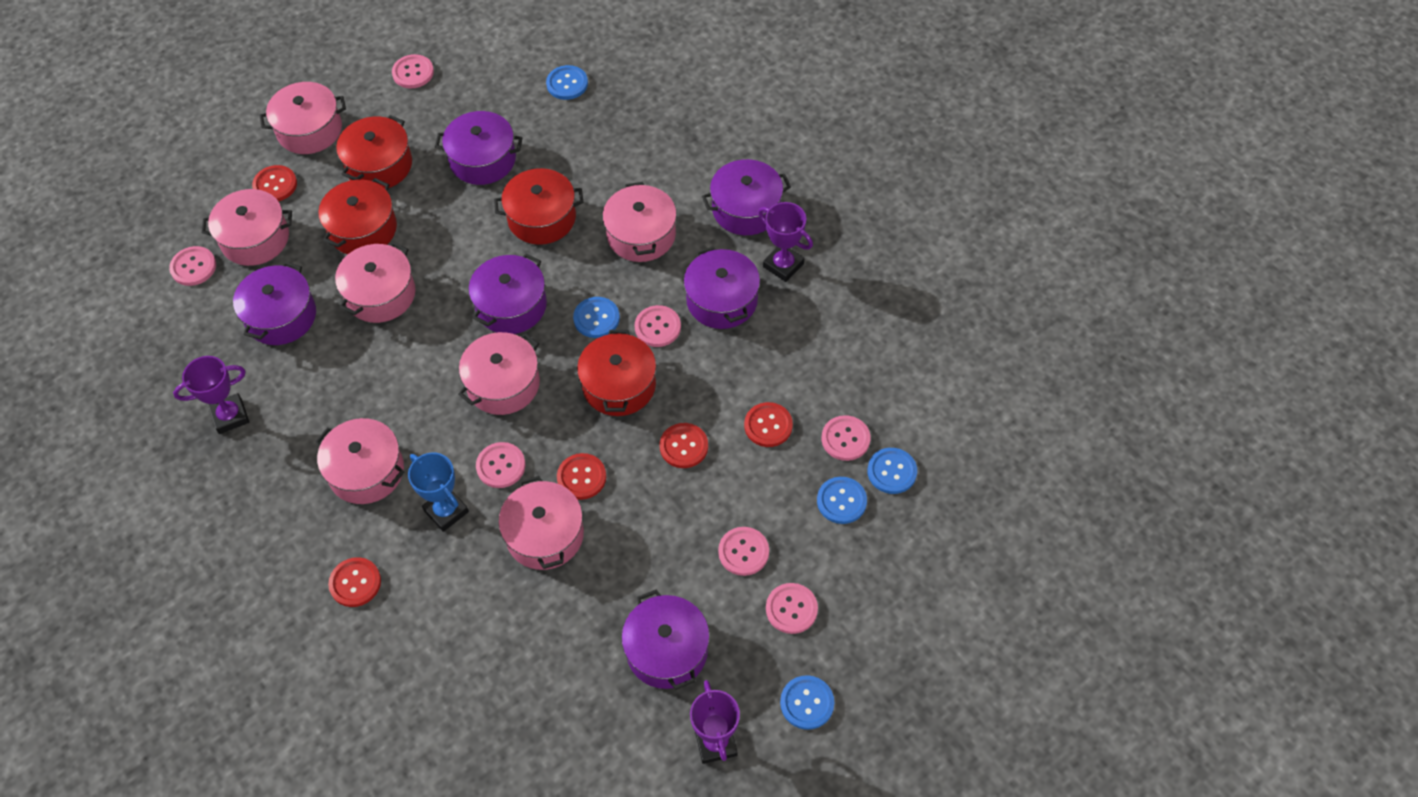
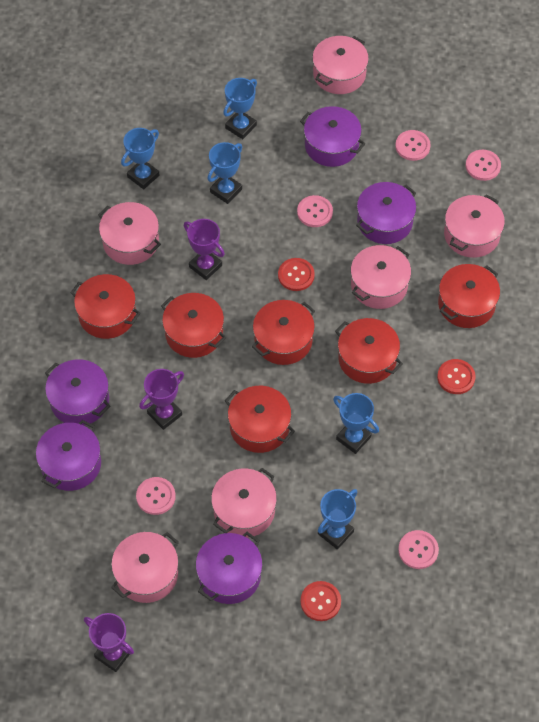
blue button: 5 -> 0
blue trophy: 1 -> 5
pink button: 7 -> 5
pink pot: 7 -> 6
purple pot: 6 -> 5
red button: 5 -> 3
red pot: 4 -> 6

